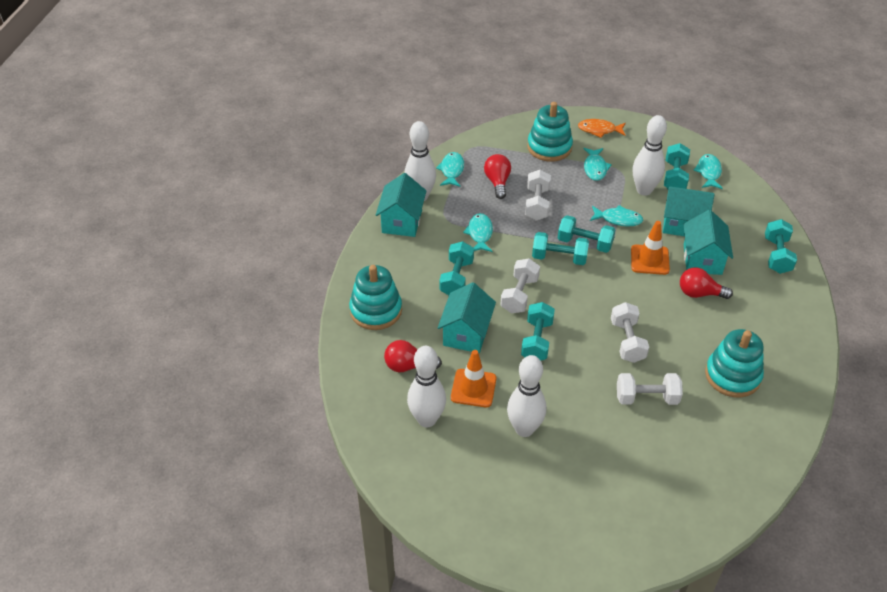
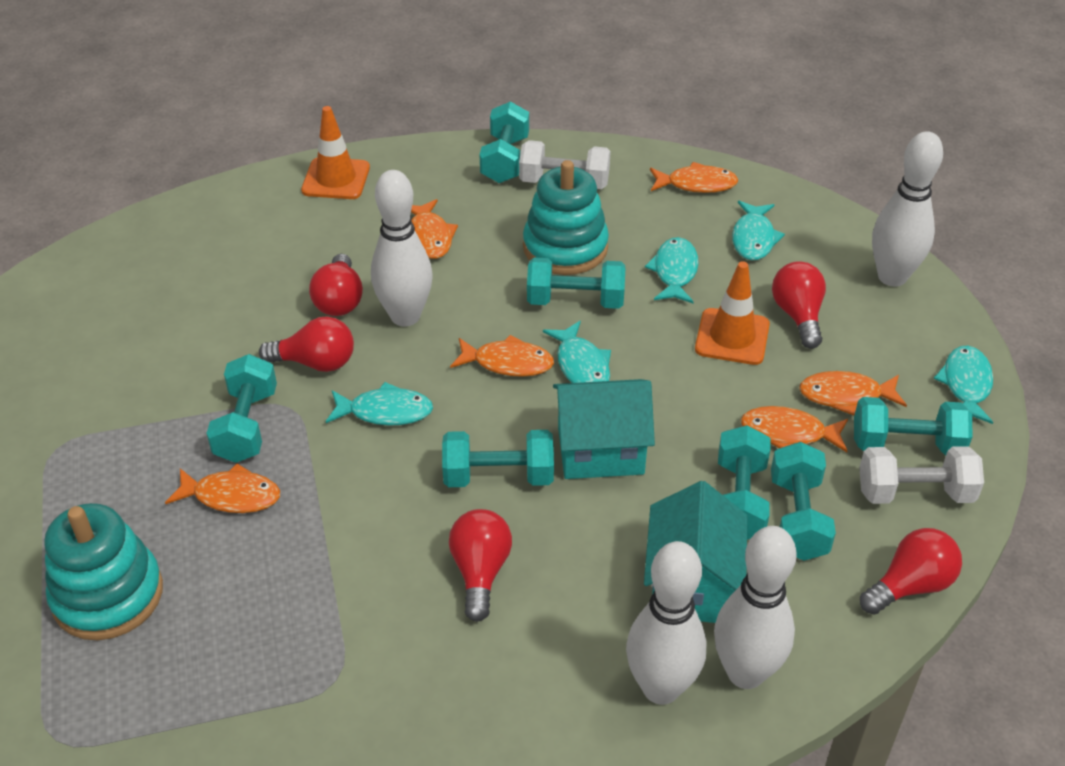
orange fish: 1 -> 6
red light bulb: 3 -> 5
turquoise dumbbell: 6 -> 7
turquoise house: 4 -> 2
turquoise stacking toy: 3 -> 2
white dumbbell: 4 -> 2

